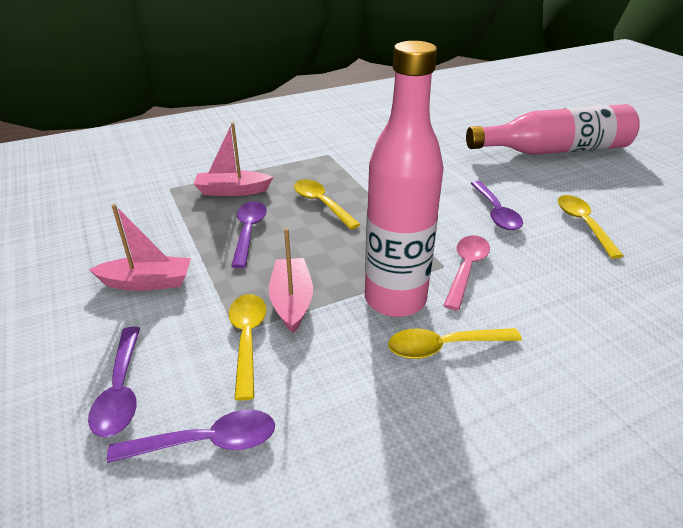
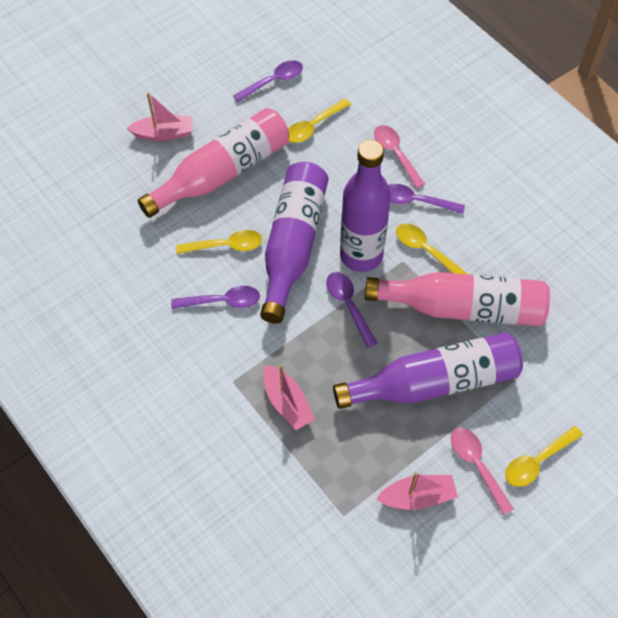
pink spoon: 1 -> 2
purple bottle: 0 -> 3

